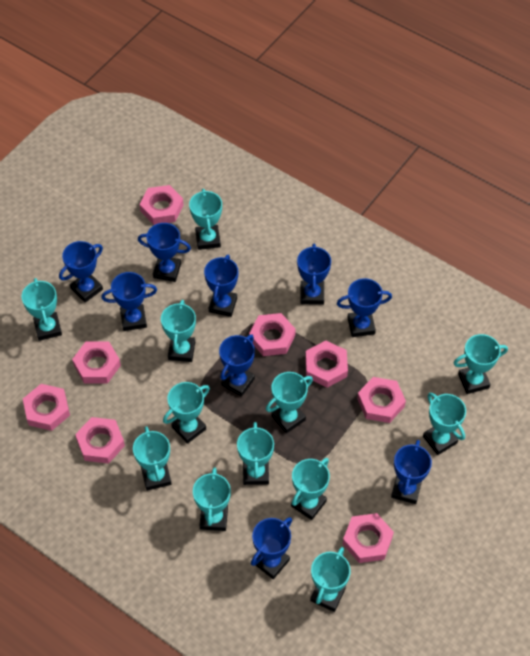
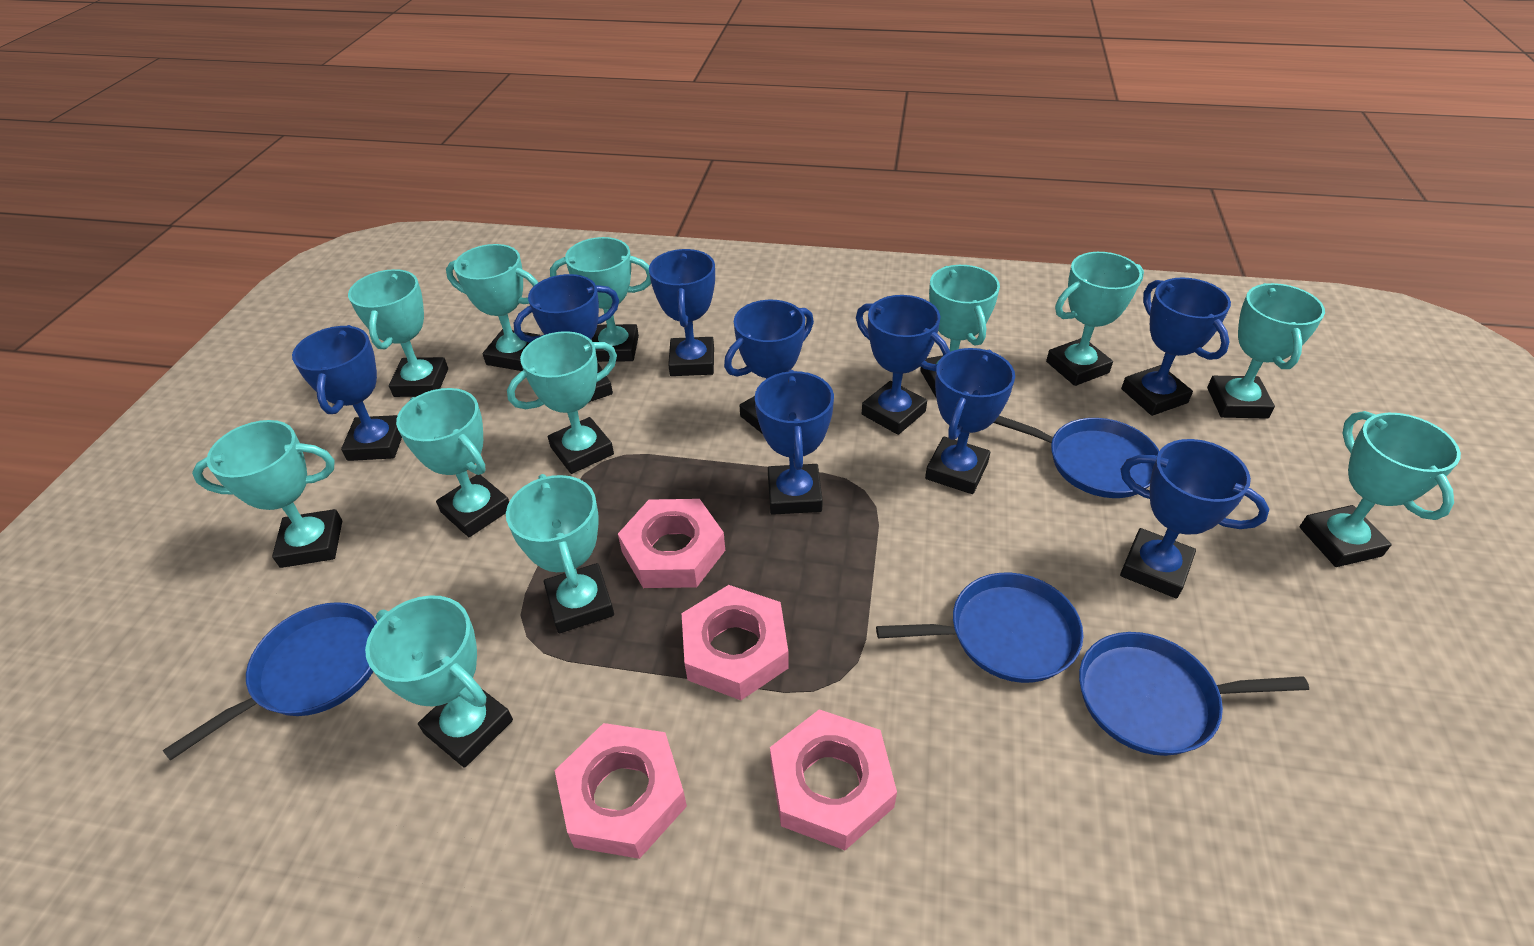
blue pan: 0 -> 4
pink nut: 8 -> 4

